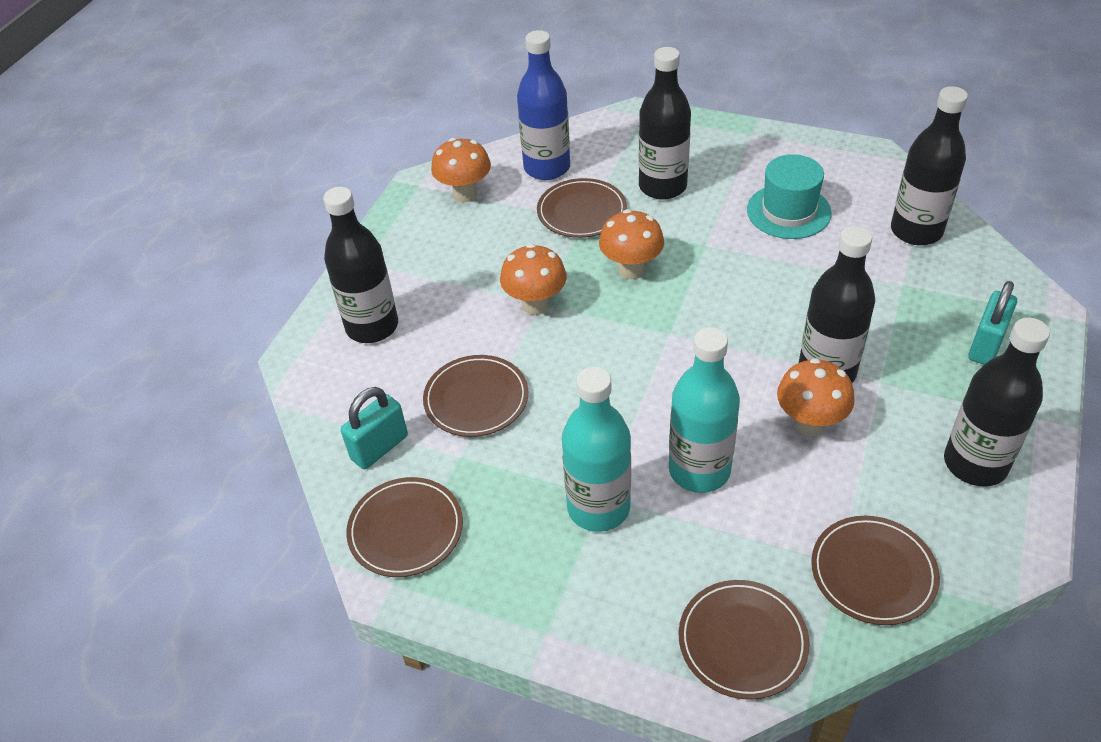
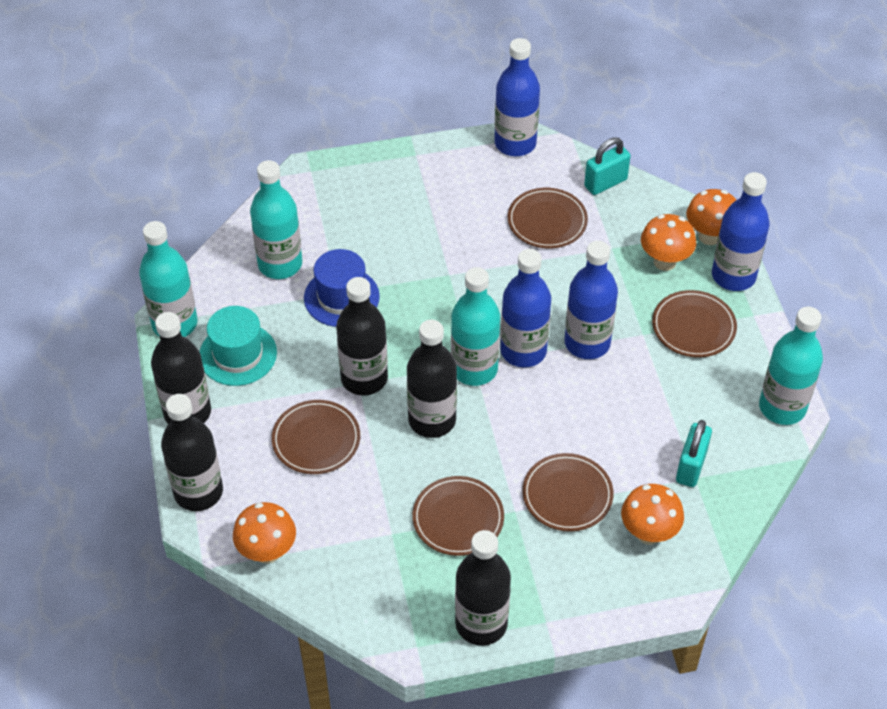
blue bottle: 1 -> 4
blue hat: 0 -> 1
turquoise bottle: 2 -> 4

